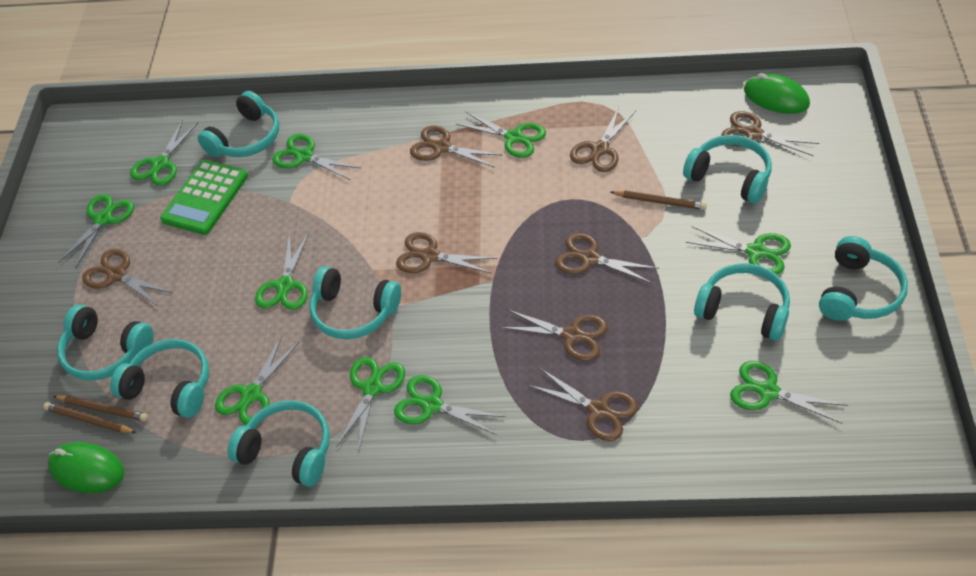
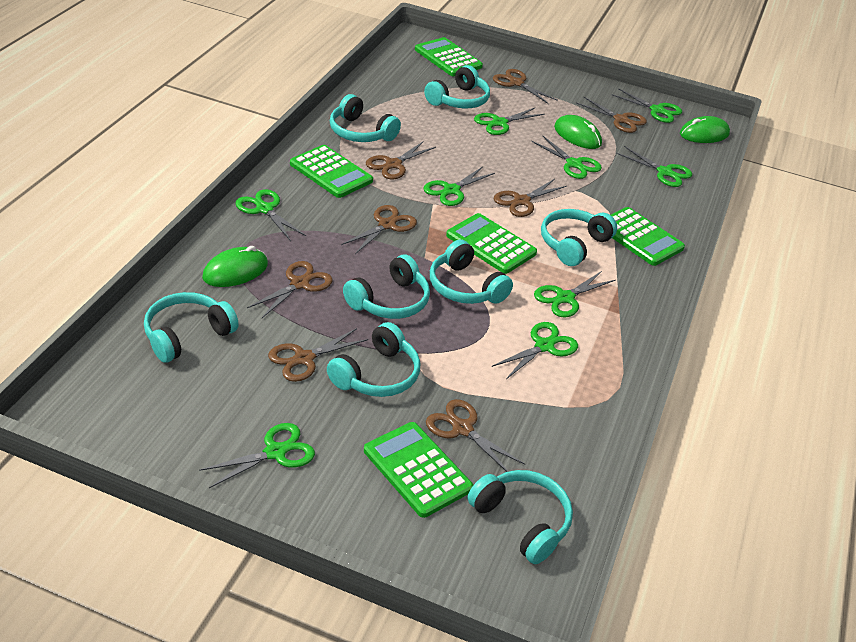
brown pencil: 3 -> 0
green calculator: 1 -> 5
green mouse: 2 -> 3
green scissors: 10 -> 9

